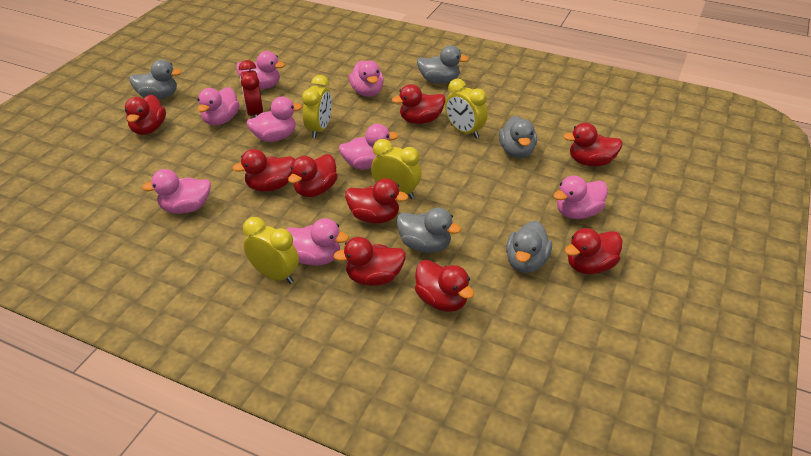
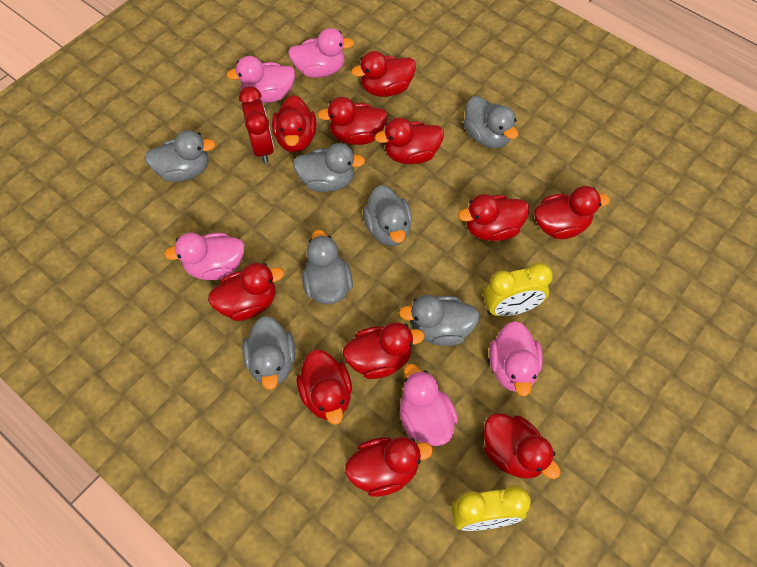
grey duck: 5 -> 7
pink duck: 8 -> 5
red duck: 9 -> 11
yellow clock: 4 -> 2

